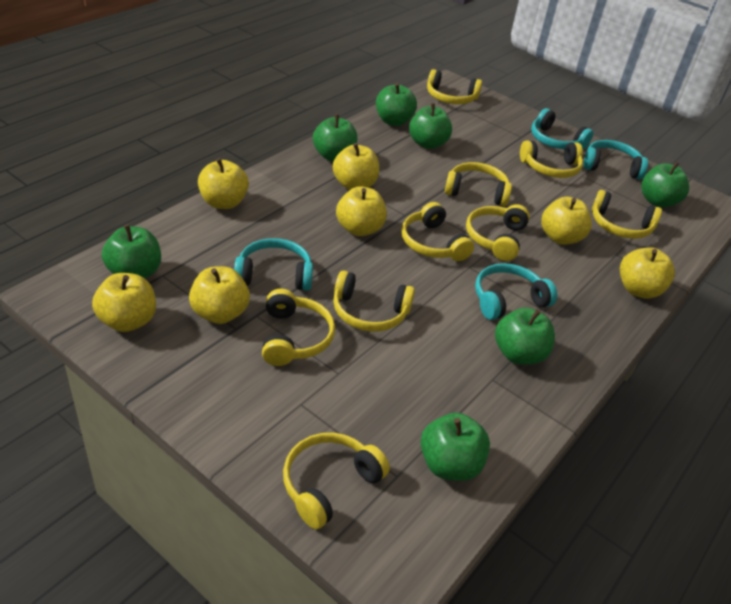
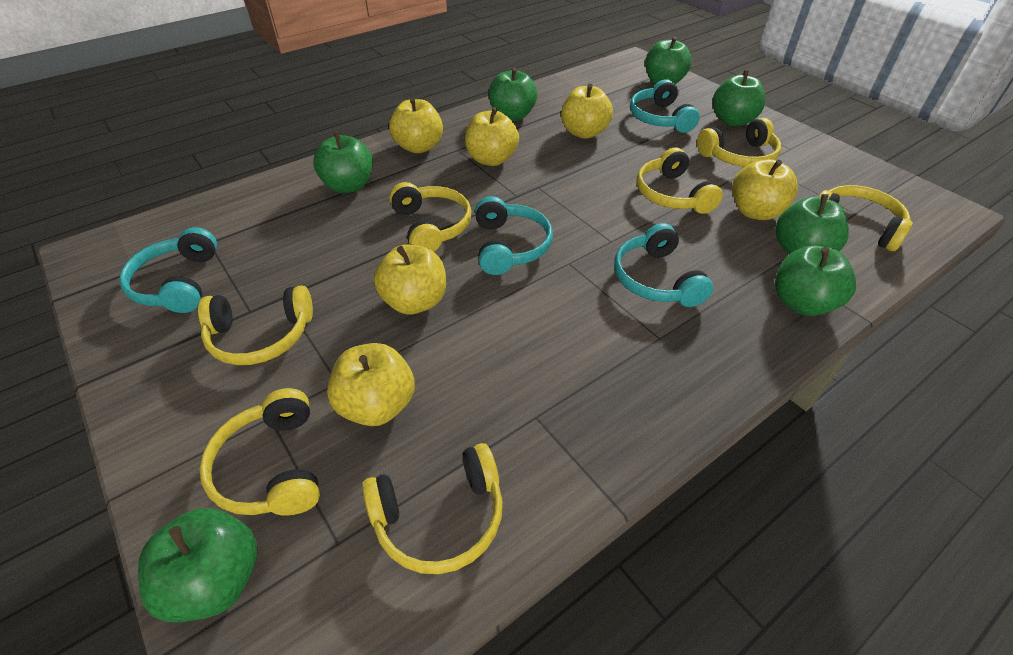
yellow apple: 7 -> 6
yellow headphones: 9 -> 7

